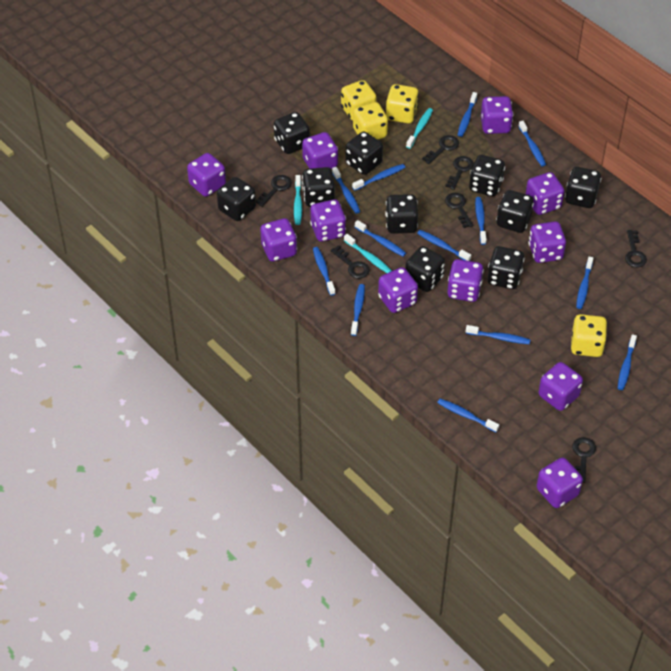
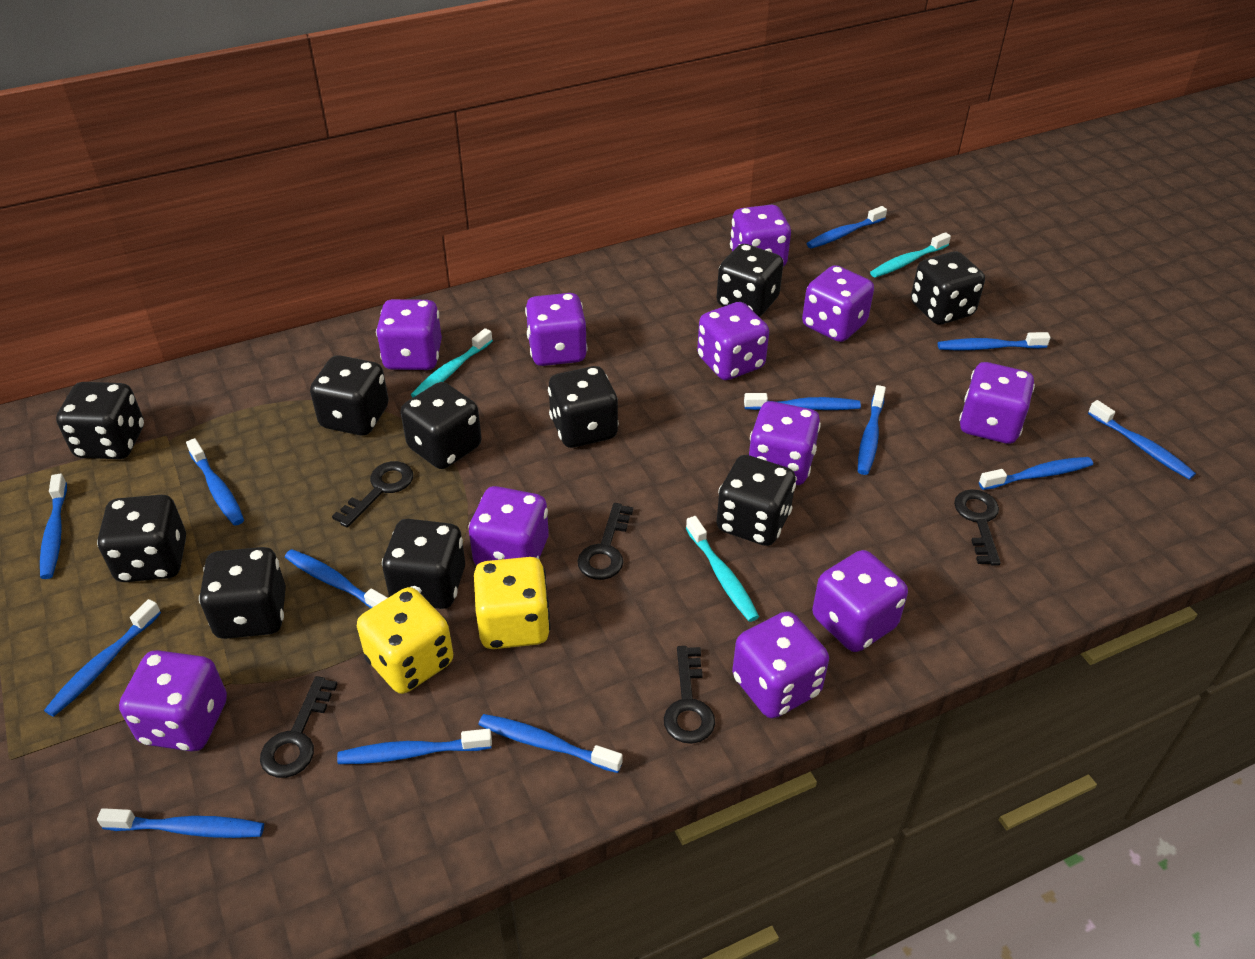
black key: 7 -> 5
yellow dice: 4 -> 2

